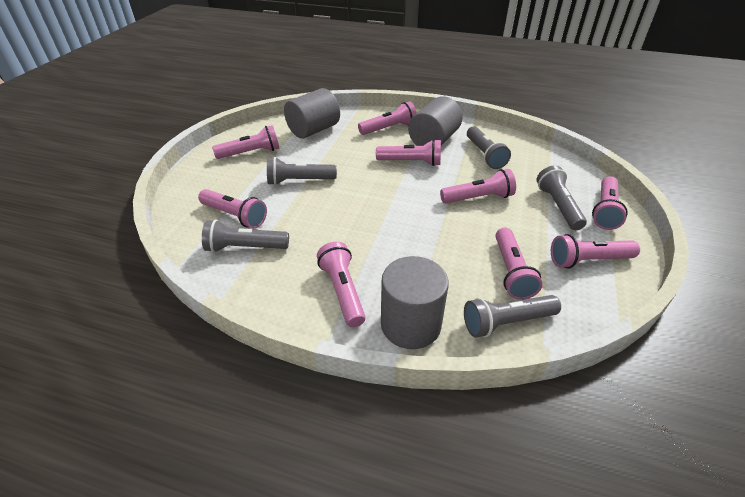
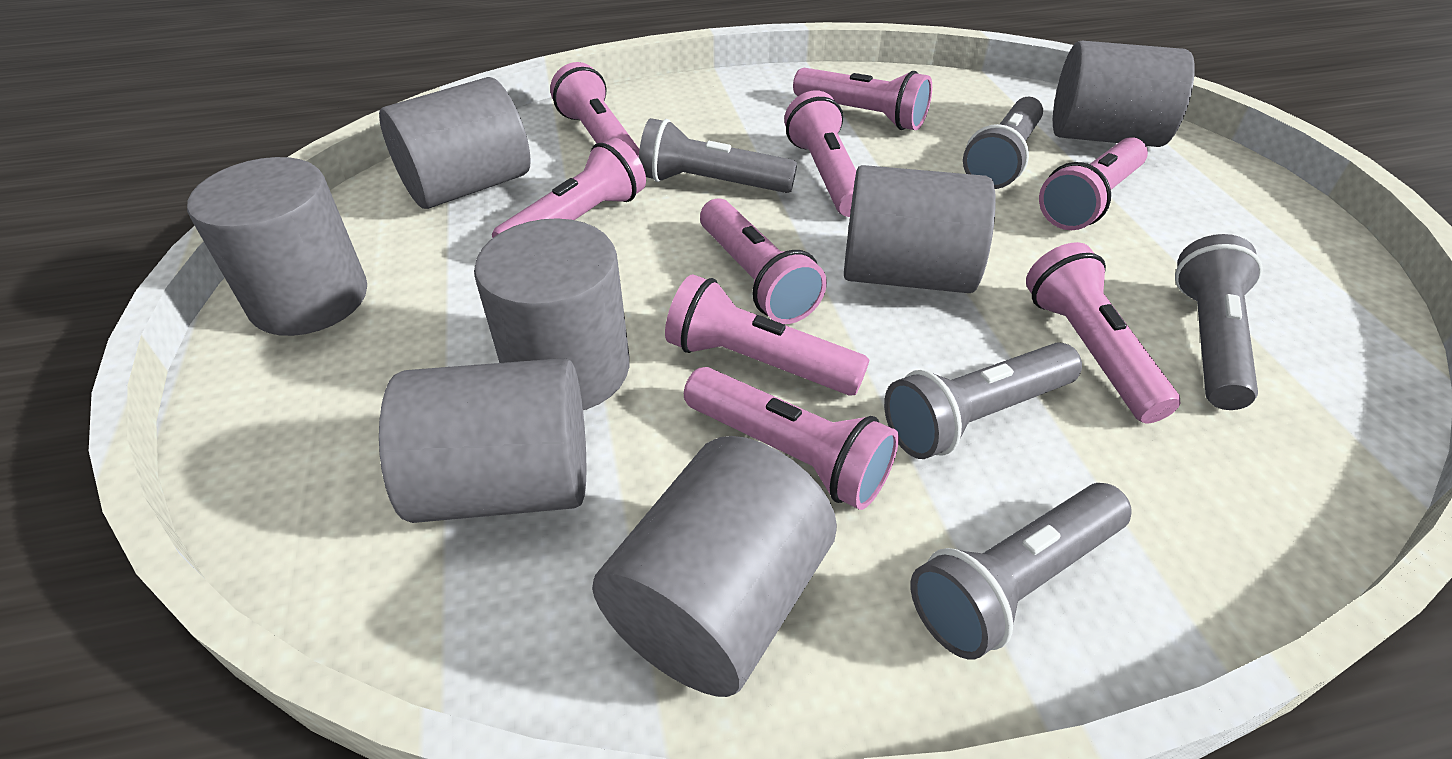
grey cylinder: 3 -> 7

